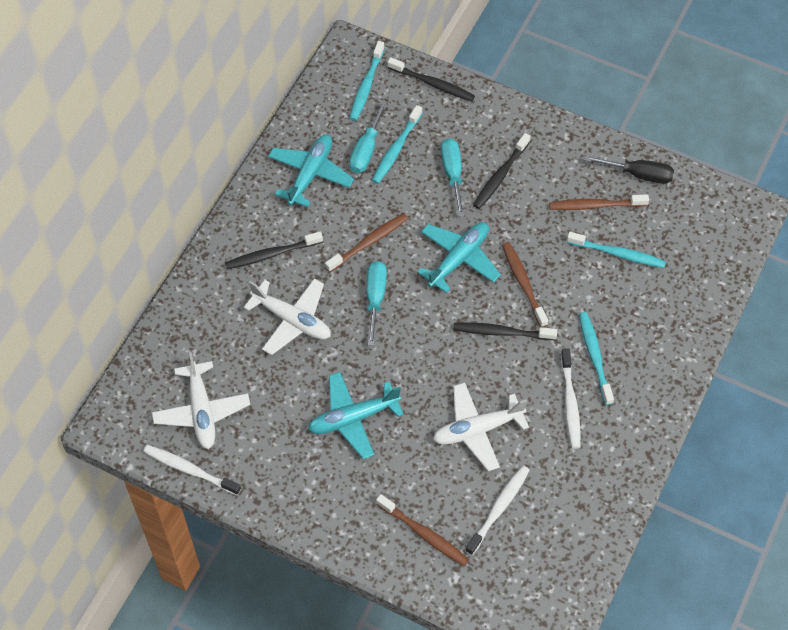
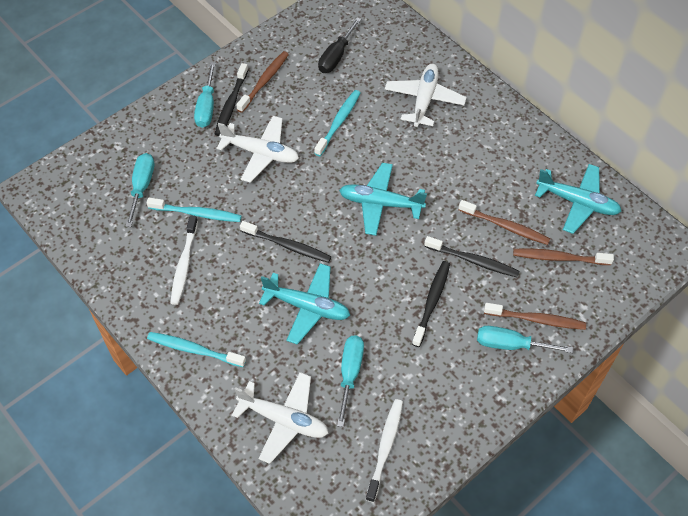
turquoise screwdriver: 3 -> 4
turquoise toothbrush: 4 -> 3
white toothbrush: 3 -> 2

